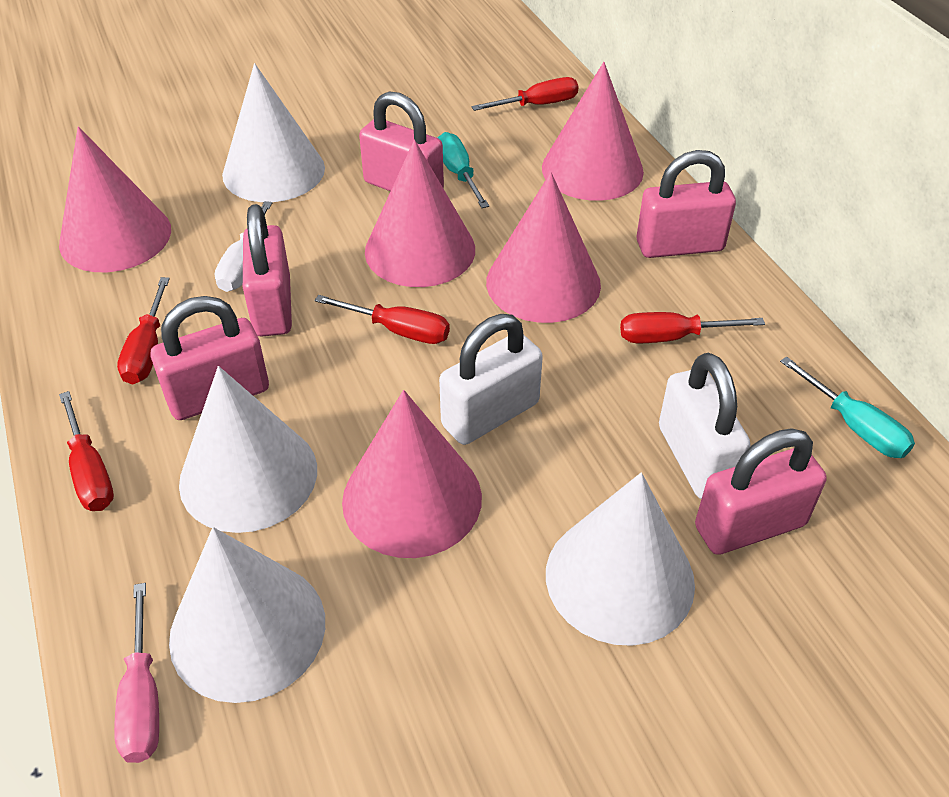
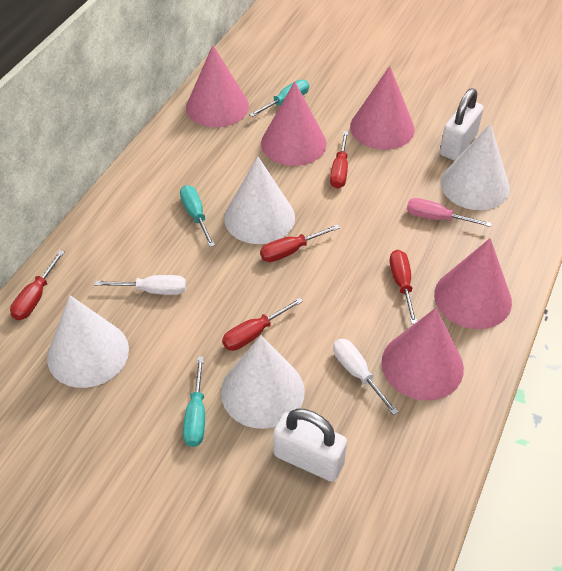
pink padlock: 5 -> 0
turquoise screwdriver: 2 -> 3
white screwdriver: 1 -> 2

